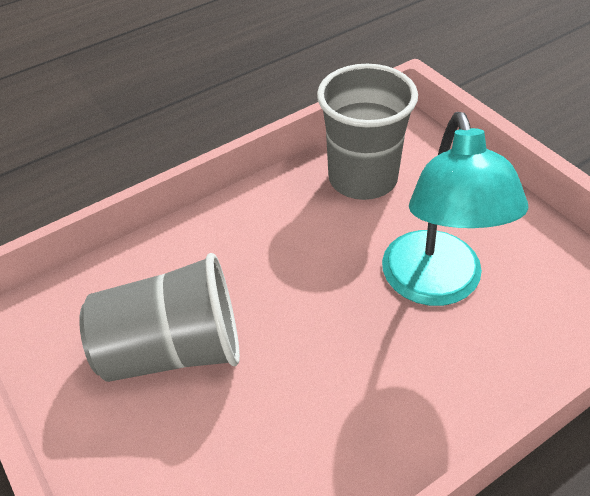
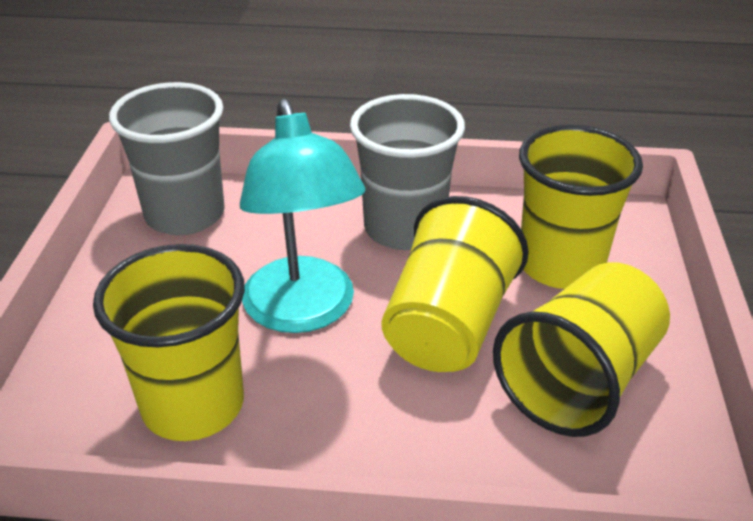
yellow cup: 0 -> 4

